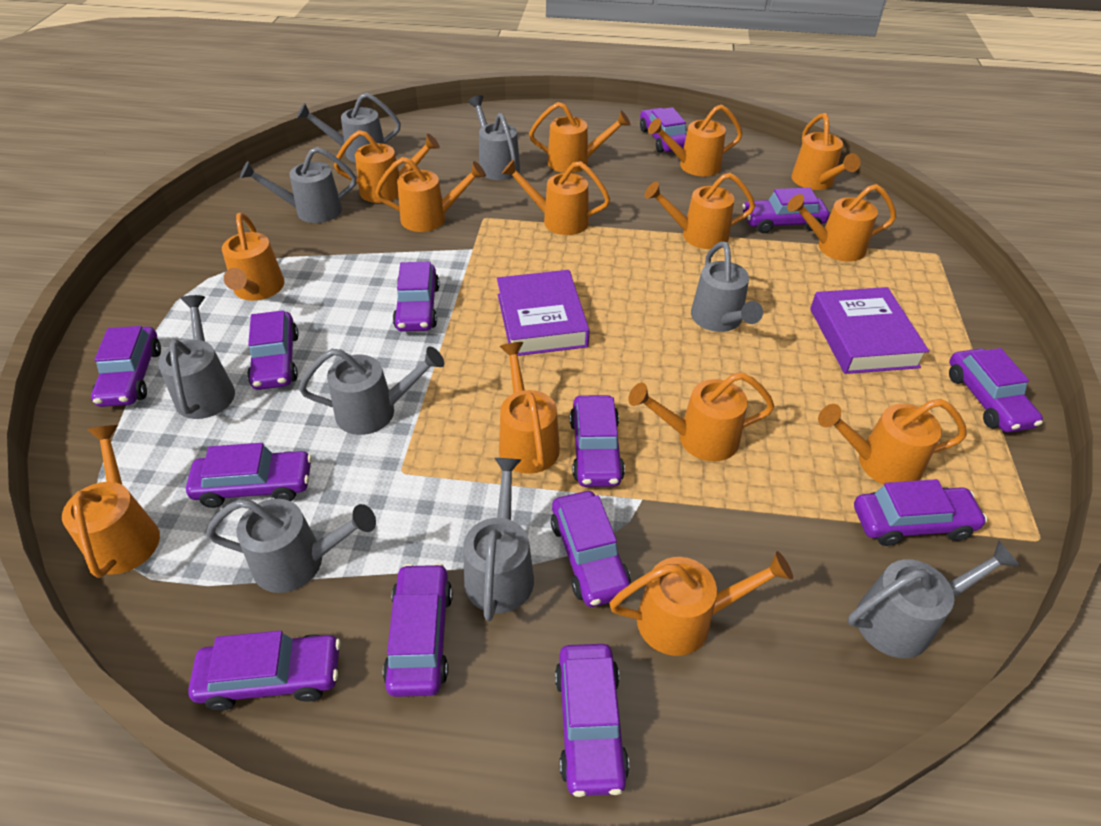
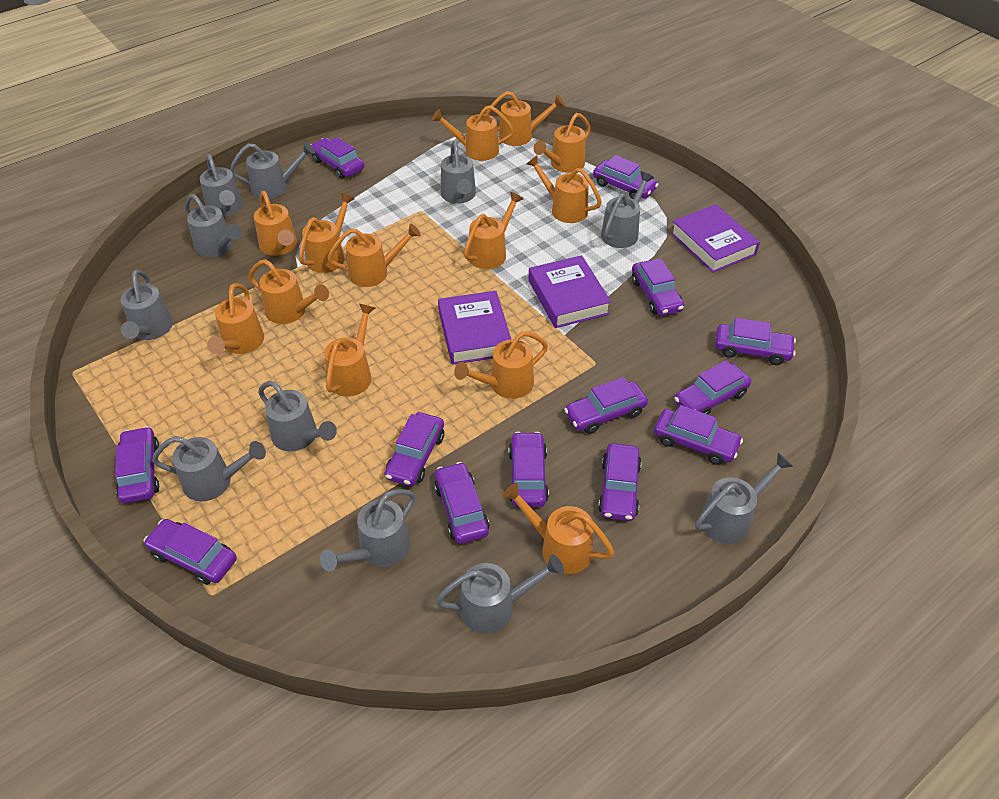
grey watering can: 9 -> 11
orange watering can: 14 -> 13
purple book: 2 -> 3

